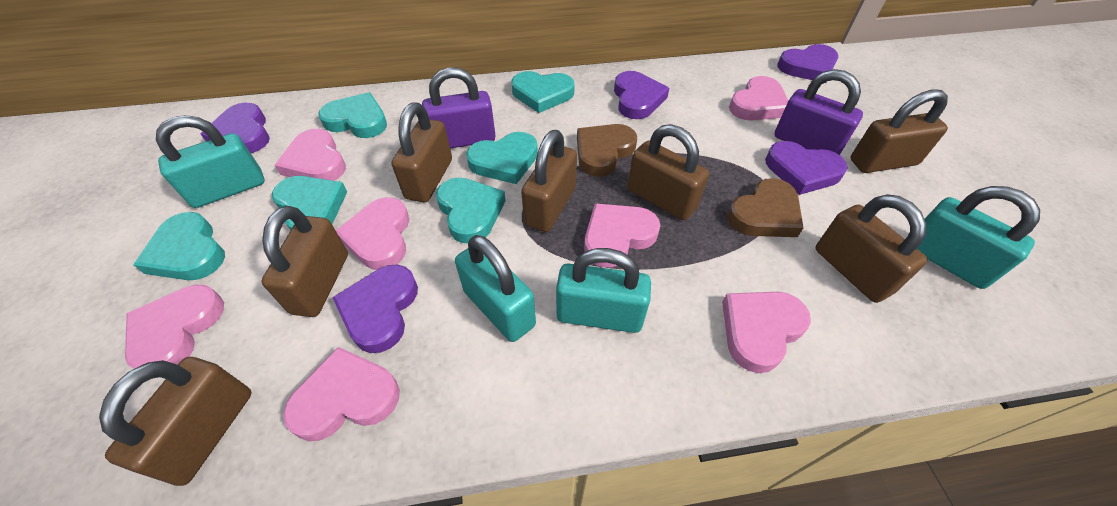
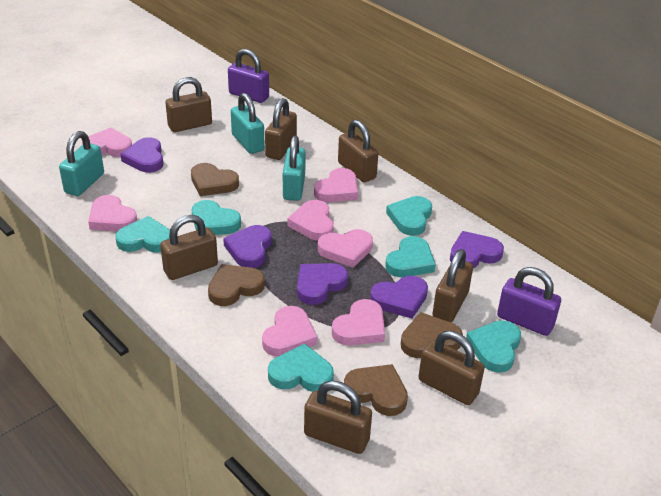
brown heart: 2 -> 4
turquoise padlock: 4 -> 3

